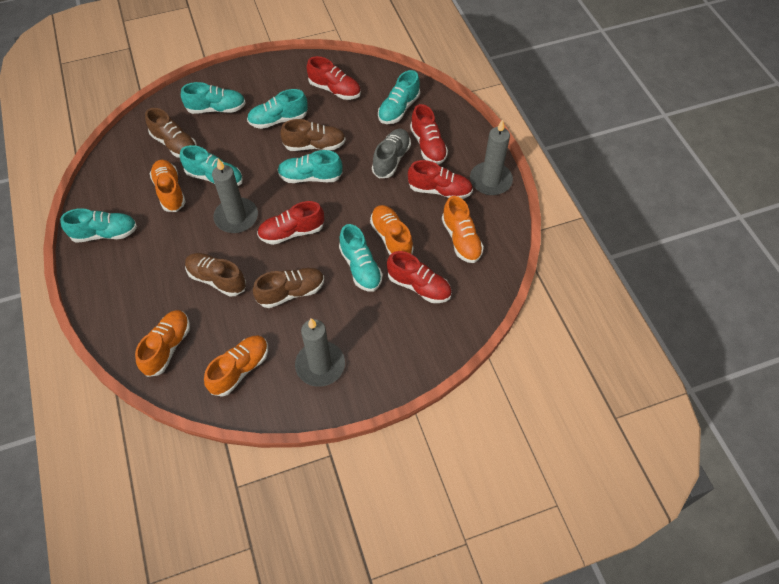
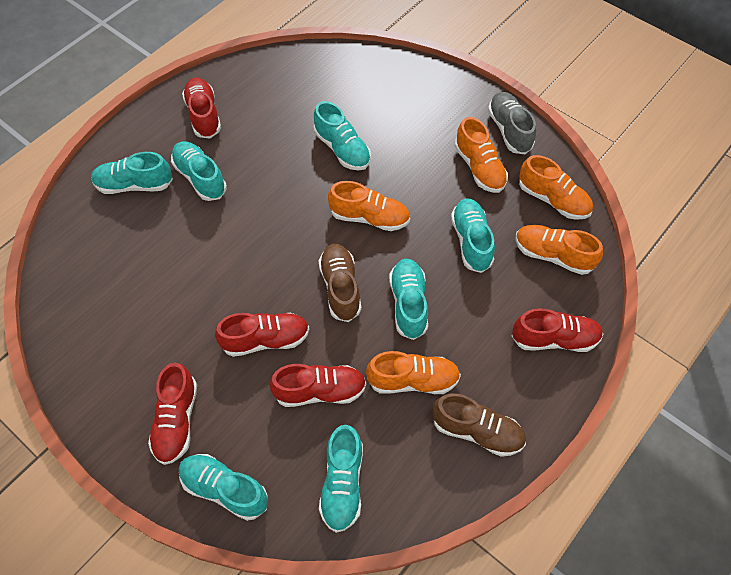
brown shoe: 4 -> 2
grey candle: 3 -> 0

